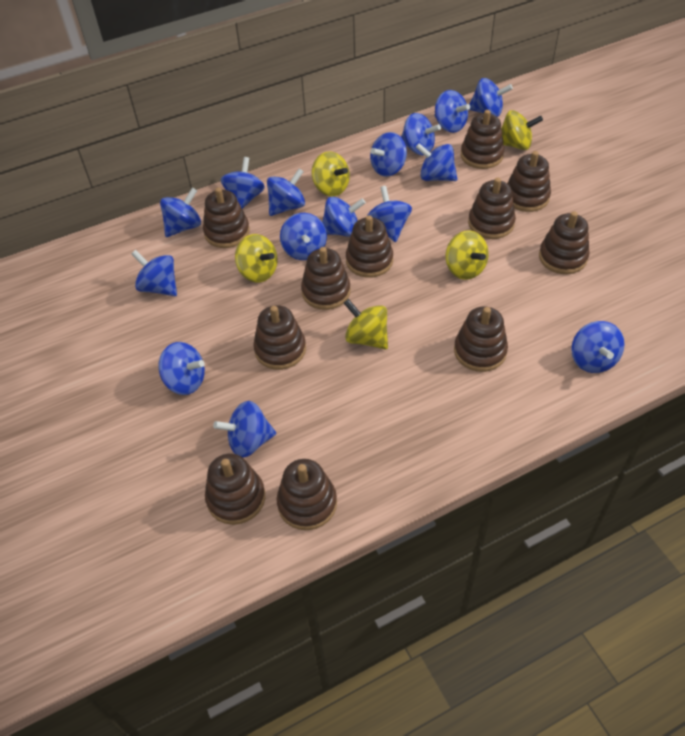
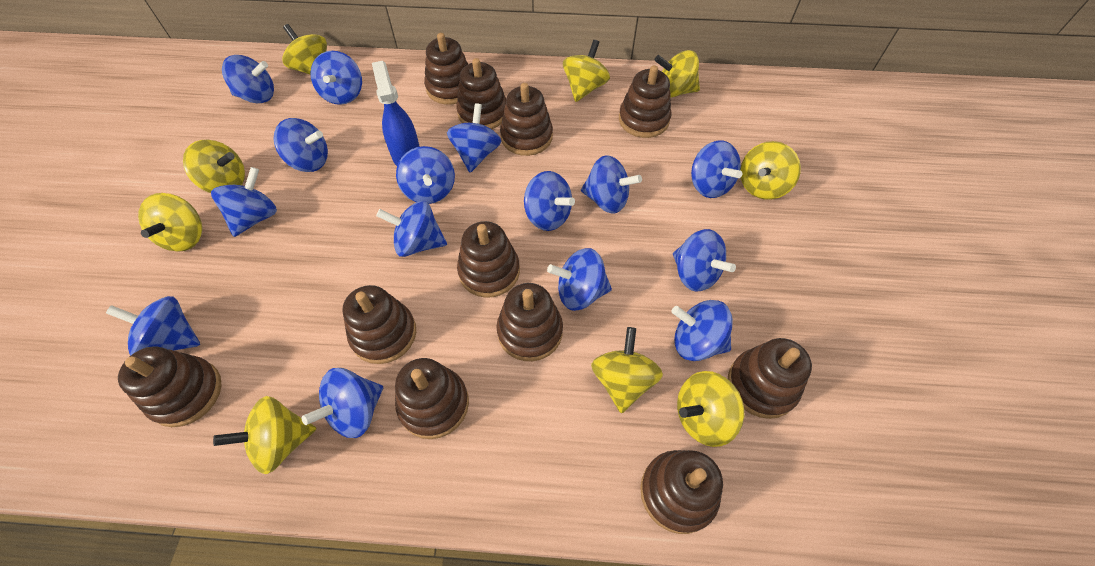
blue spray bottle: 0 -> 1
yellow spinning top: 5 -> 9

